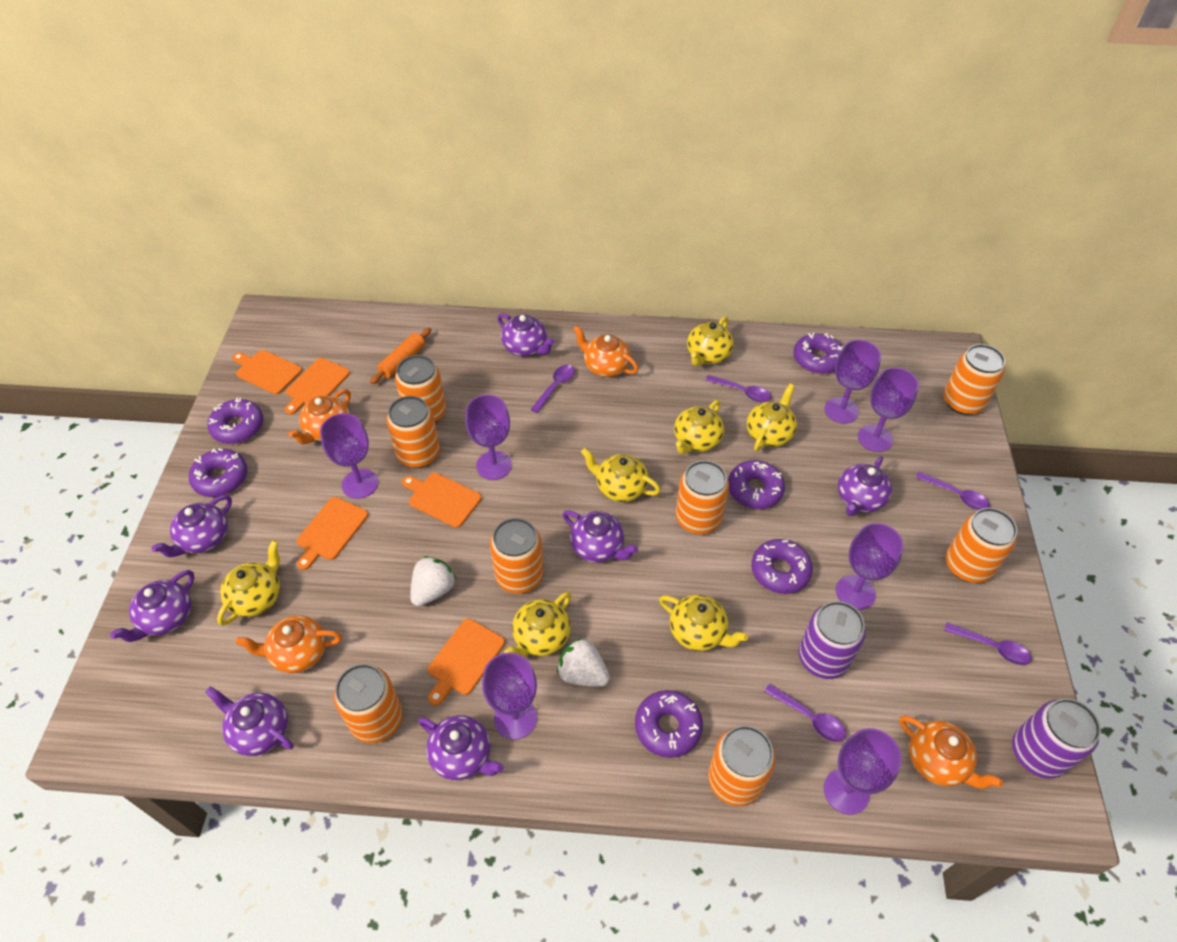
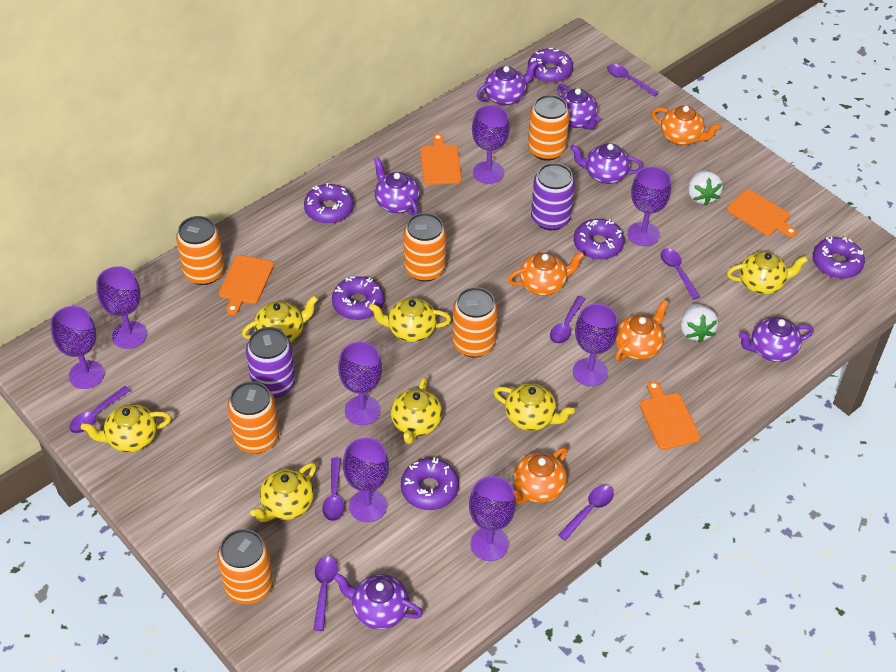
orange can: 8 -> 6
orange cutting board: 5 -> 4
orange rolling pin: 1 -> 0
purple goblet: 7 -> 8
purple spoon: 5 -> 7
purple teapot: 7 -> 6

